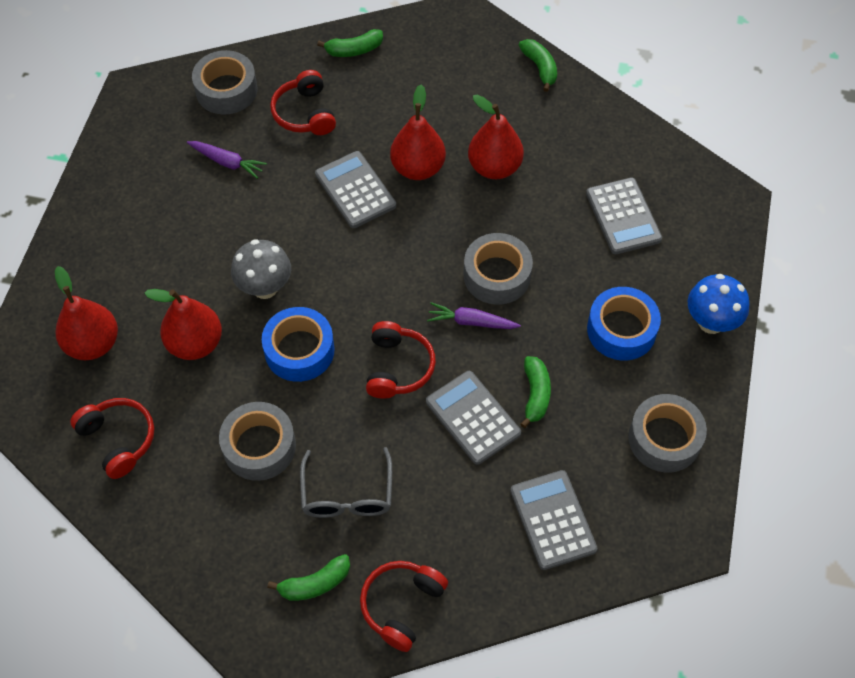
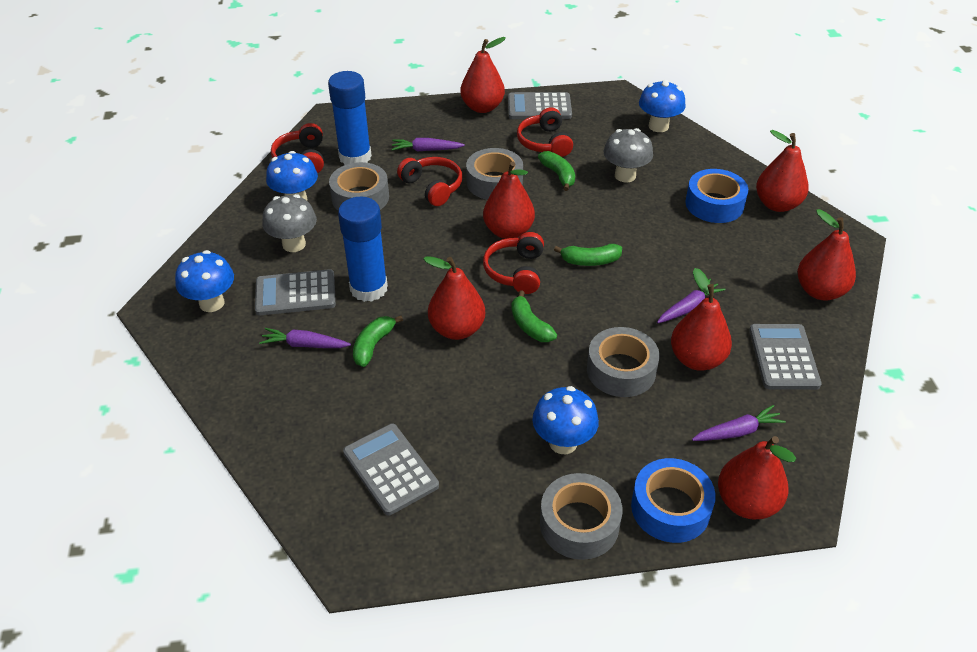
blue glue stick: 0 -> 2
blue mushroom: 1 -> 4
grey glasses: 1 -> 0
grey mushroom: 1 -> 2
purple carrot: 2 -> 4
red pear: 4 -> 7

